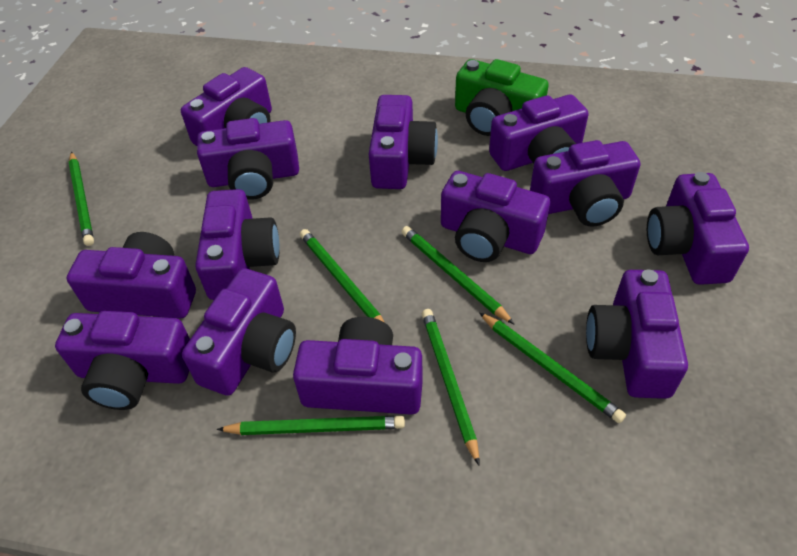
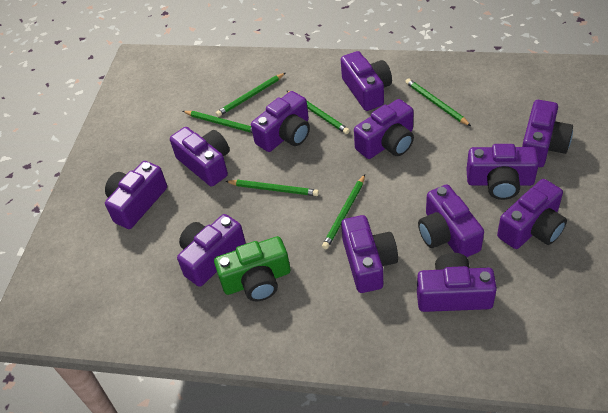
purple camera: 13 -> 12

